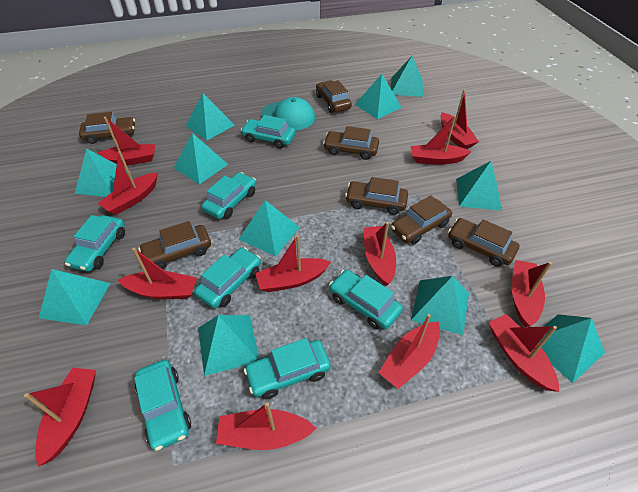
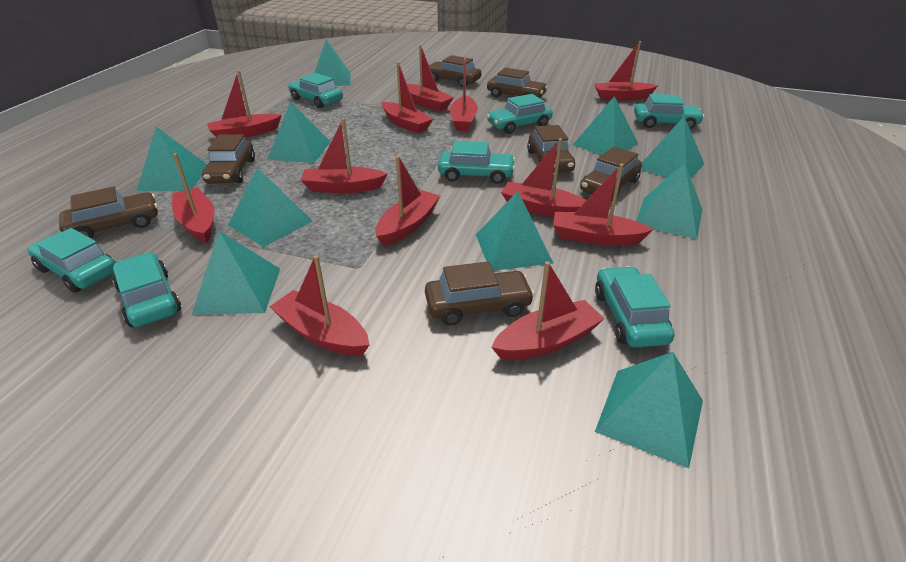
turquoise cap: 1 -> 0
turquoise pyramid: 11 -> 10

